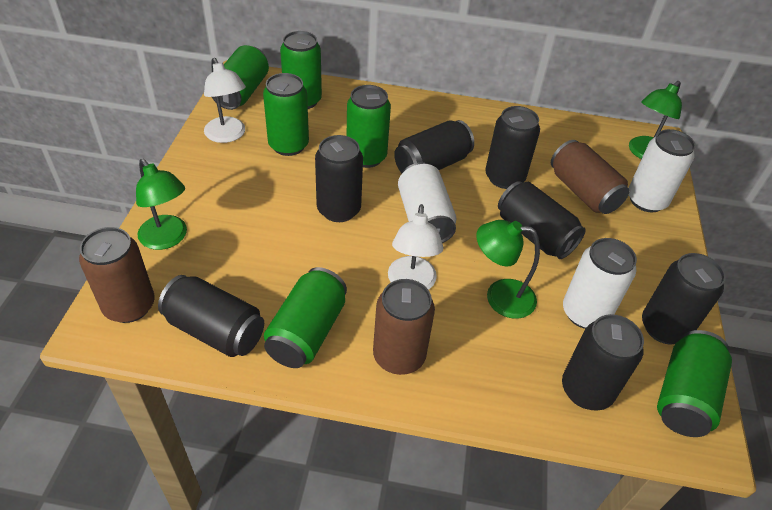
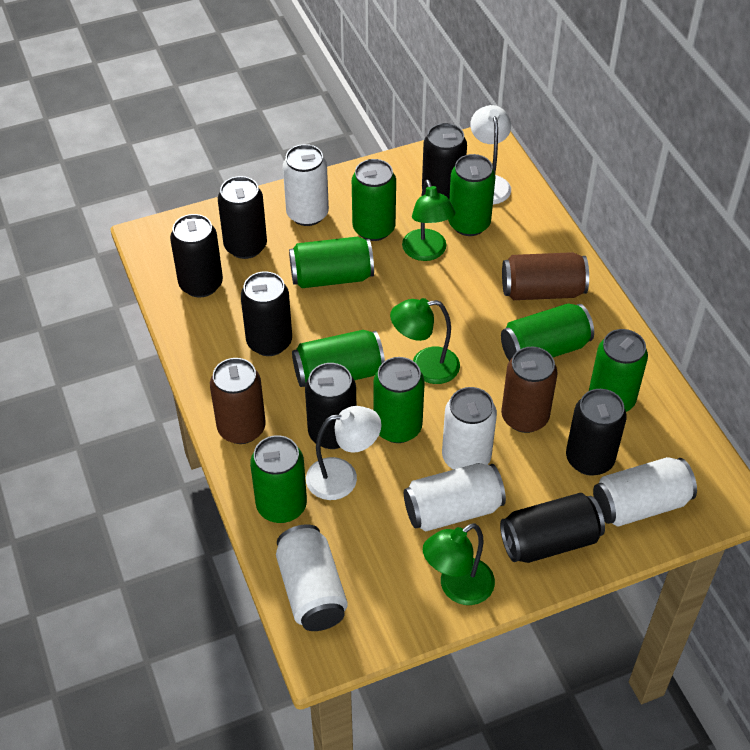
green can: 6 -> 8
white can: 3 -> 5

